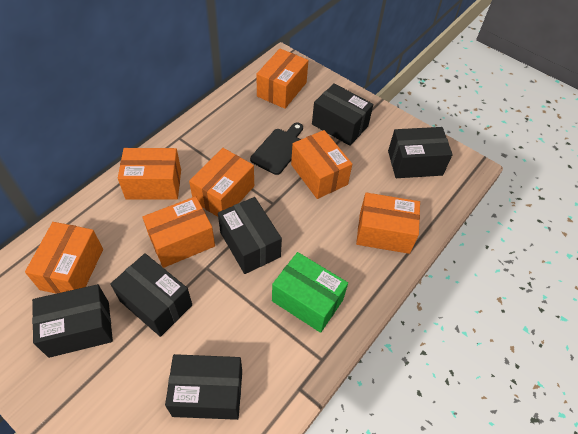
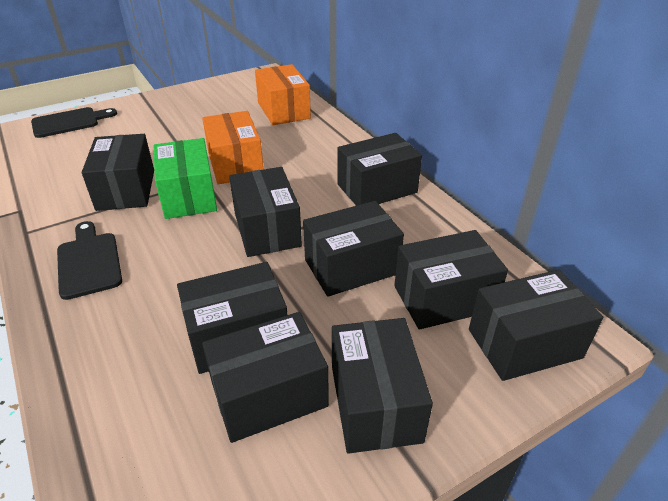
black box: 6 -> 9
black cutting board: 1 -> 2
orange box: 7 -> 2

